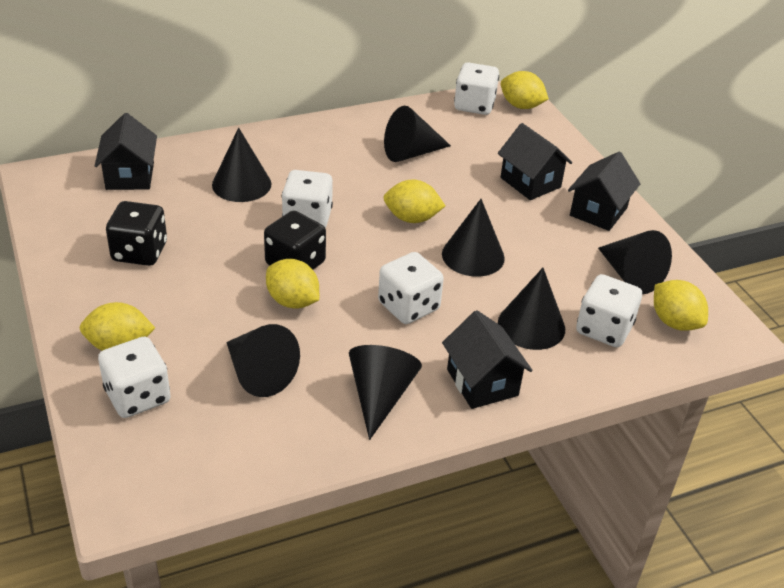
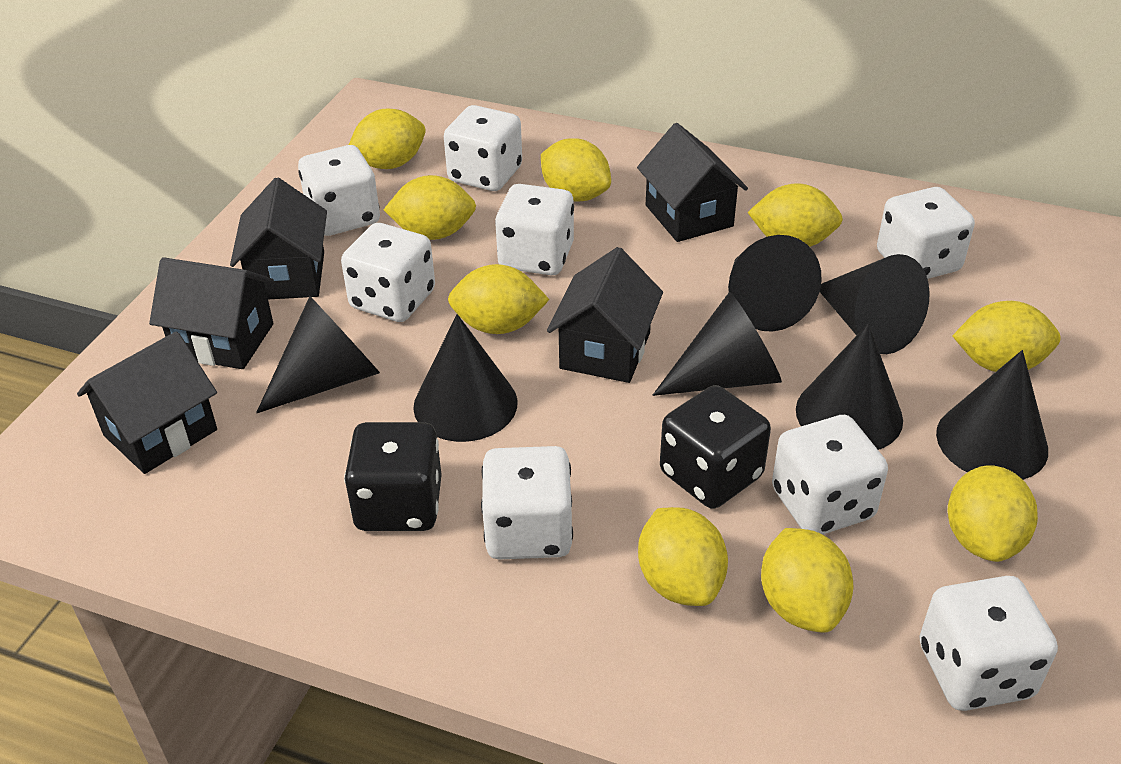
black house: 4 -> 5
white dice: 5 -> 8
yellow lemon: 5 -> 9

